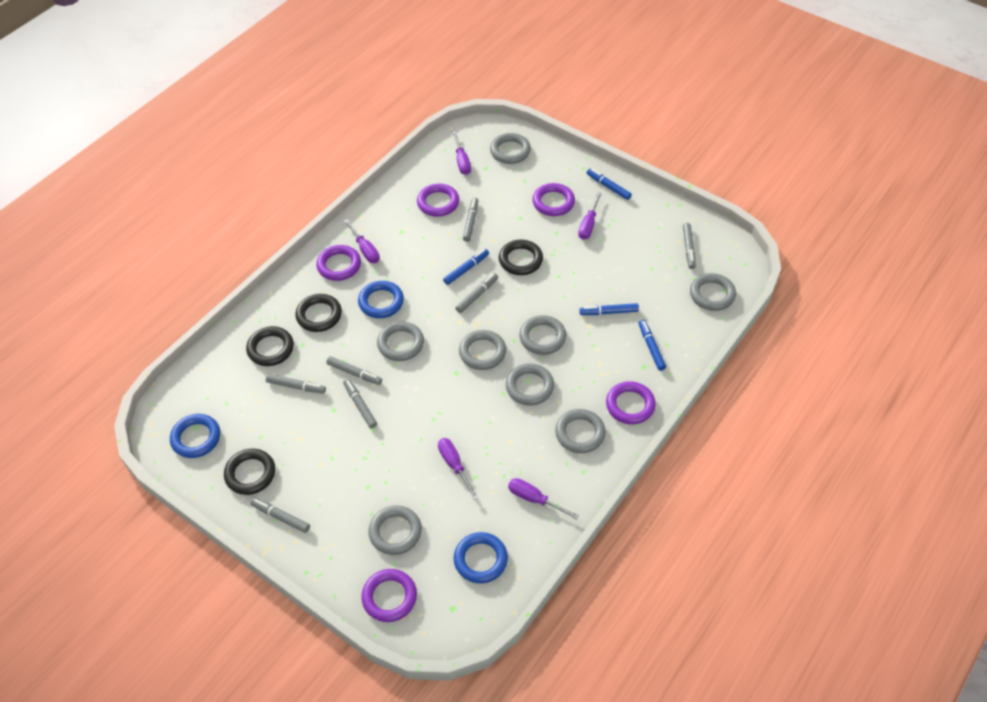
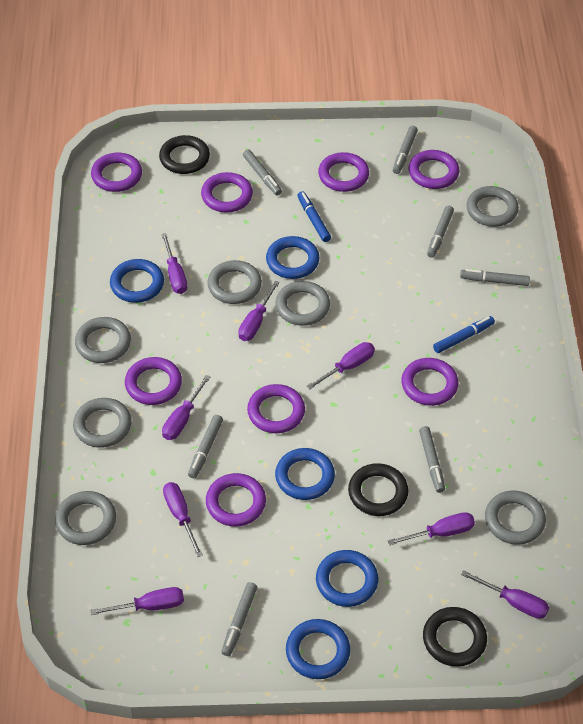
black ring: 4 -> 3
blue marker: 4 -> 2
blue ring: 3 -> 5
grey ring: 8 -> 7
purple ring: 5 -> 8
purple screwdriver: 5 -> 8

